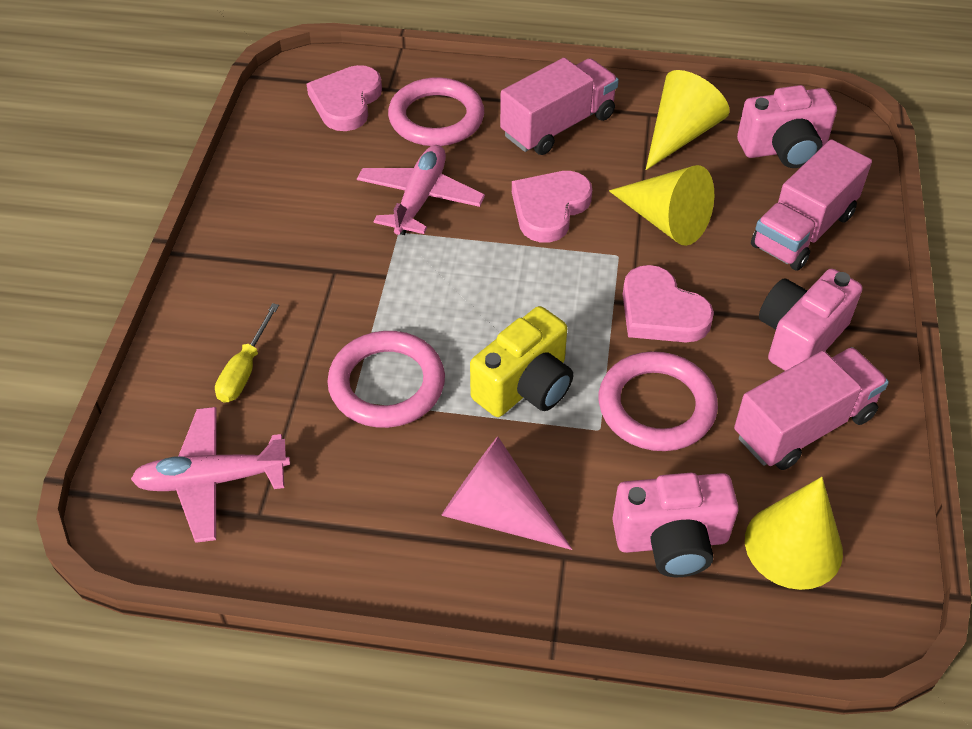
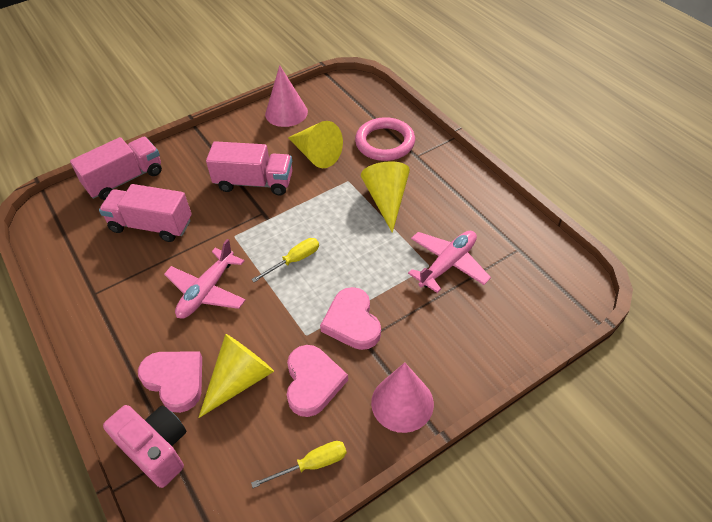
pink camera: 3 -> 1
pink cone: 1 -> 2
pink ring: 3 -> 1
yellow camera: 1 -> 0
yellow screwdriver: 1 -> 2

